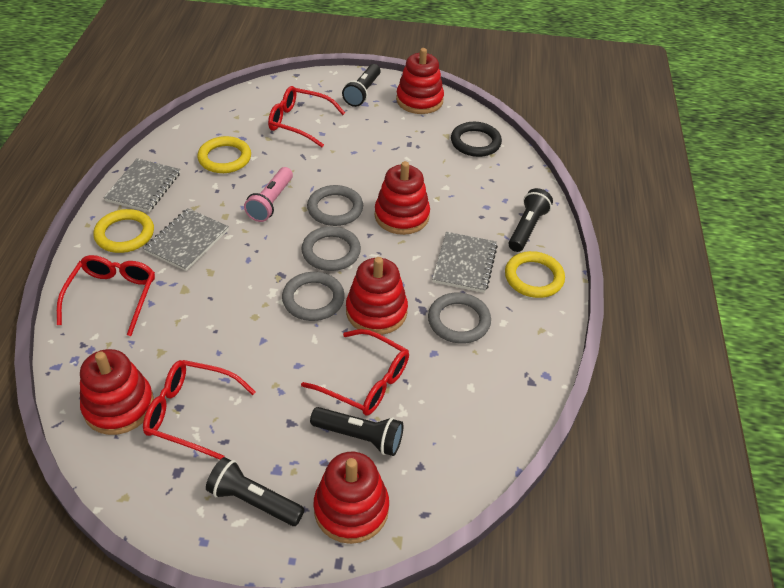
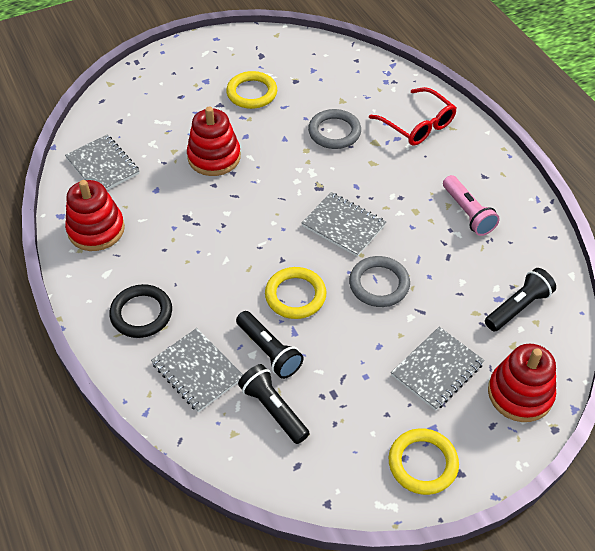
black flashlight: 4 -> 3
grey notebook: 3 -> 4
grey ring: 4 -> 2
red glasses: 4 -> 1
red stacking toy: 5 -> 3

